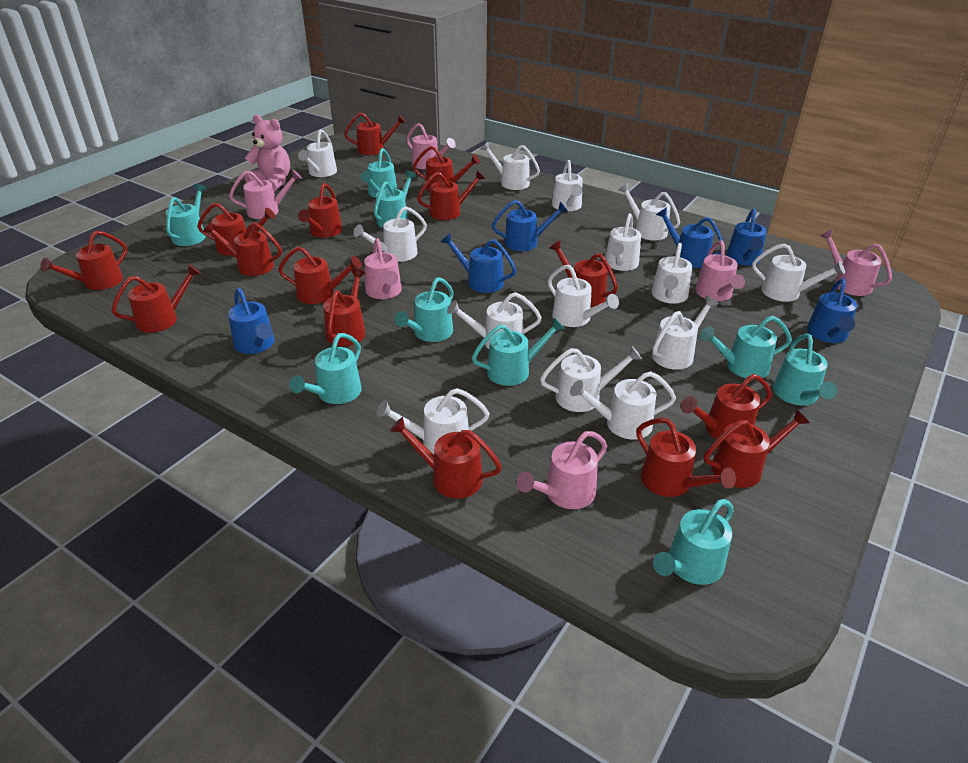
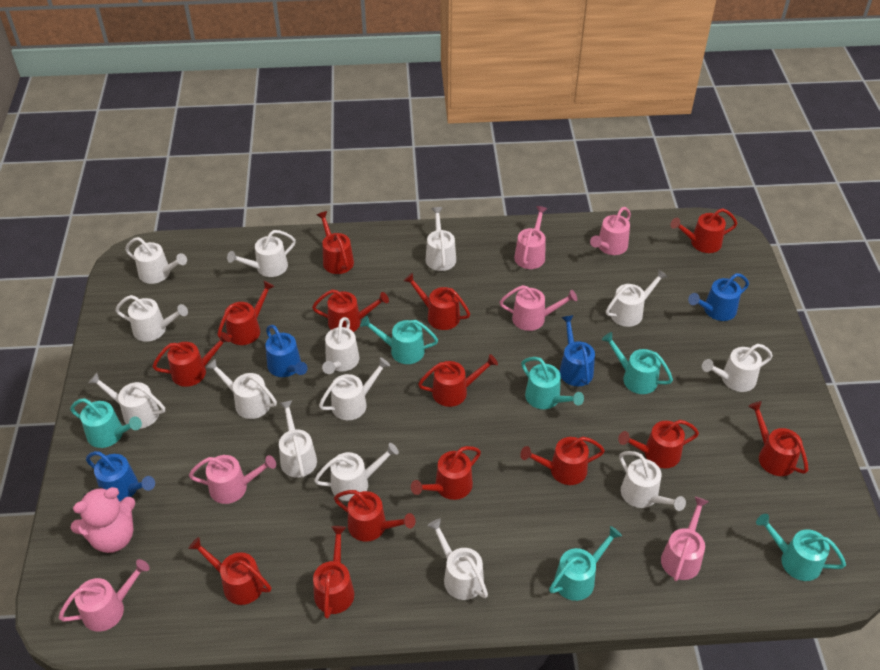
blue watering can: 6 -> 4
red watering can: 15 -> 14
turquoise watering can: 9 -> 6

